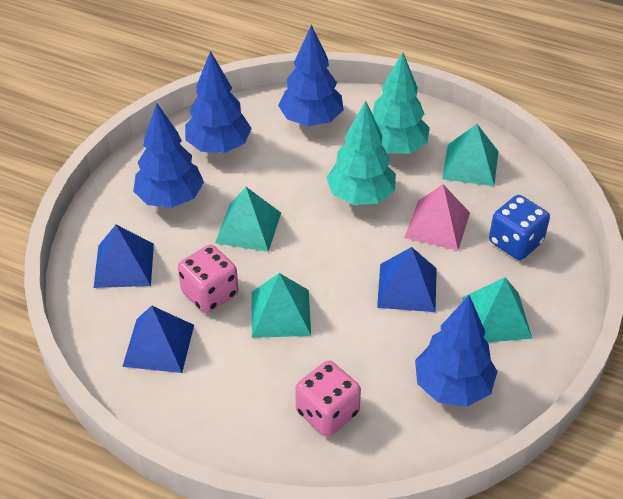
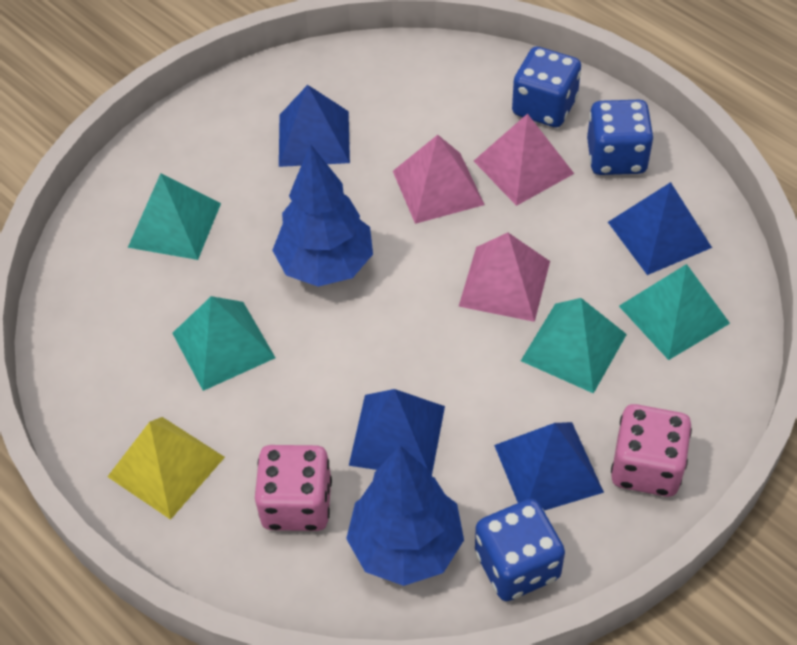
blue dice: 1 -> 3
blue pyramid: 3 -> 4
blue tree: 4 -> 2
pink pyramid: 1 -> 3
turquoise tree: 2 -> 0
yellow pyramid: 0 -> 1

